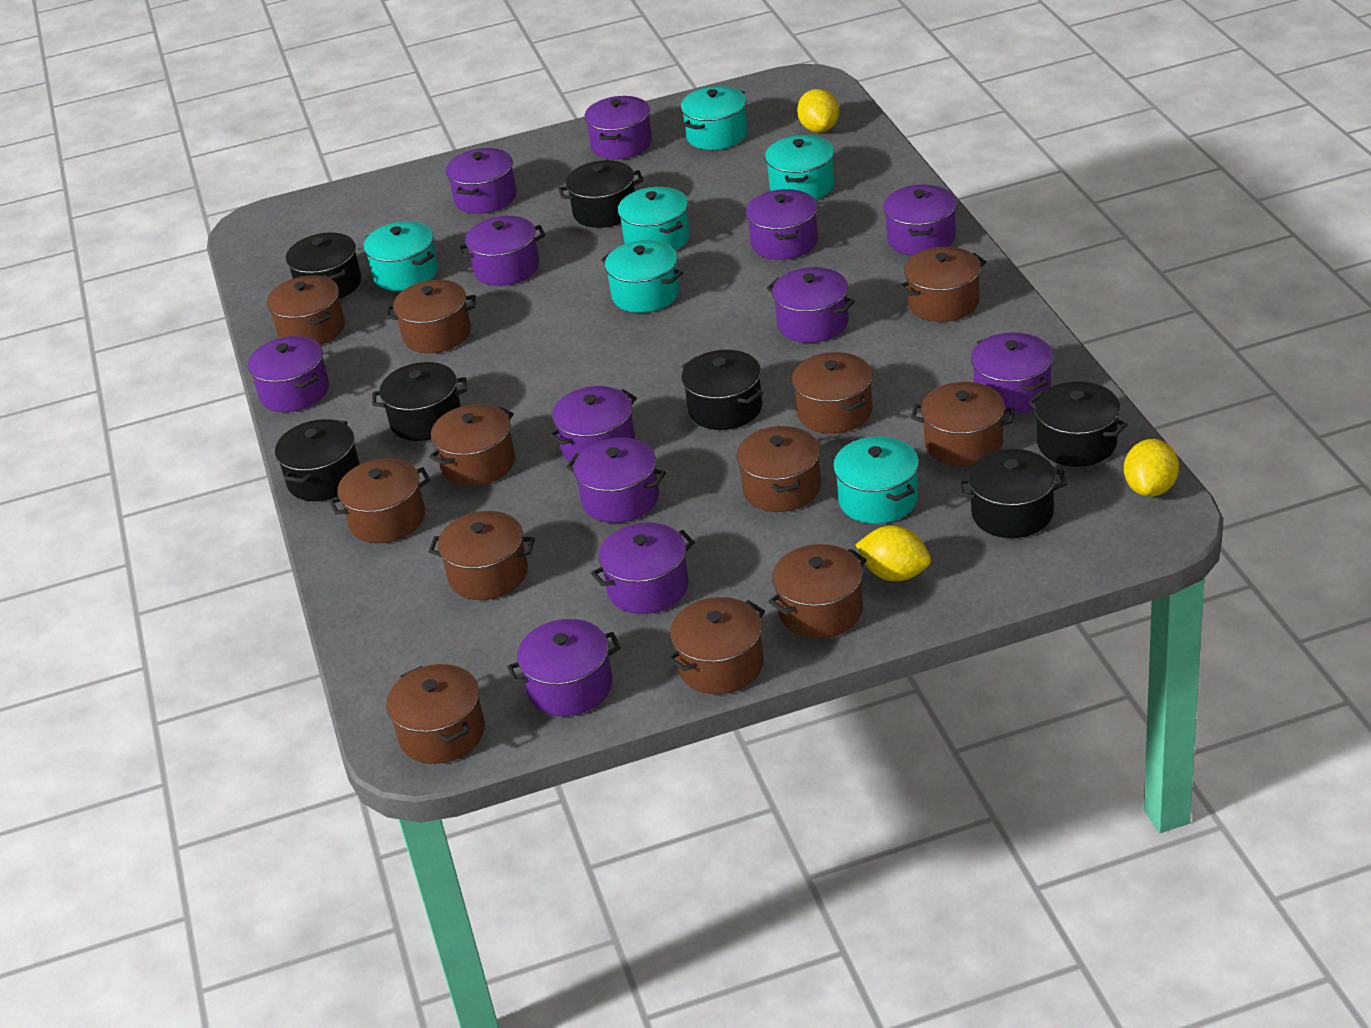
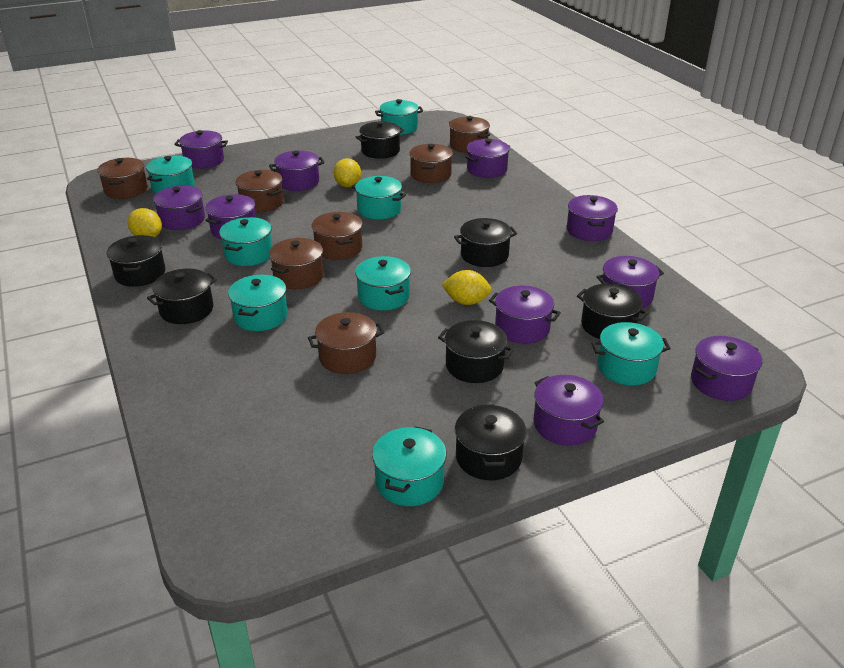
brown pot: 12 -> 7
purple pot: 12 -> 10
turquoise pot: 6 -> 8

